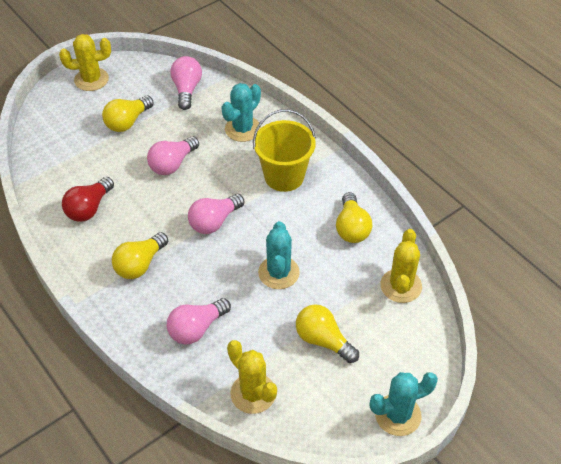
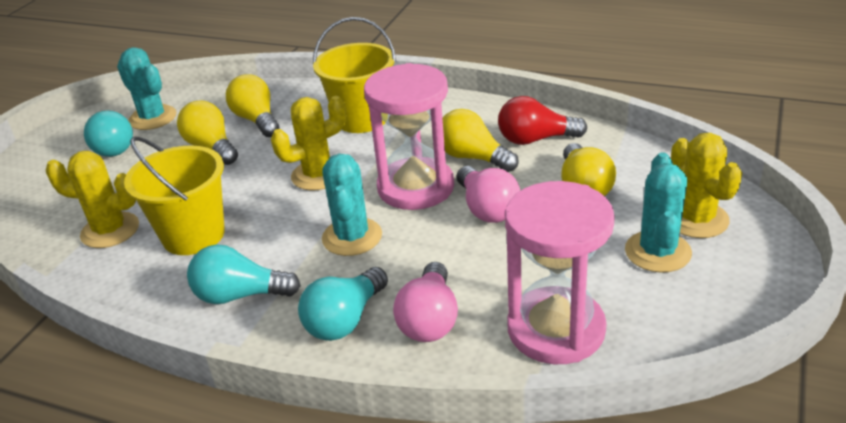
pink hourglass: 0 -> 2
pink light bulb: 4 -> 2
turquoise light bulb: 0 -> 3
yellow bucket: 1 -> 2

